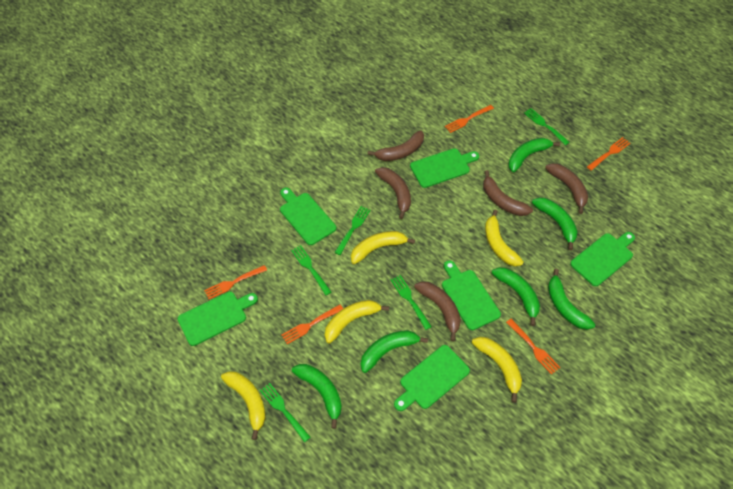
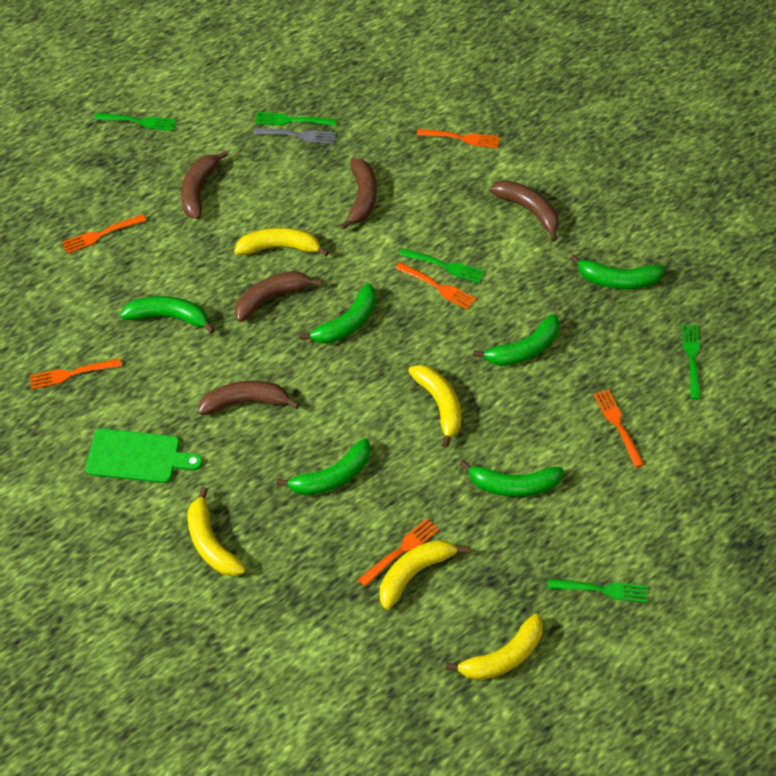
green cutting board: 6 -> 1
grey fork: 0 -> 1
orange fork: 5 -> 6

